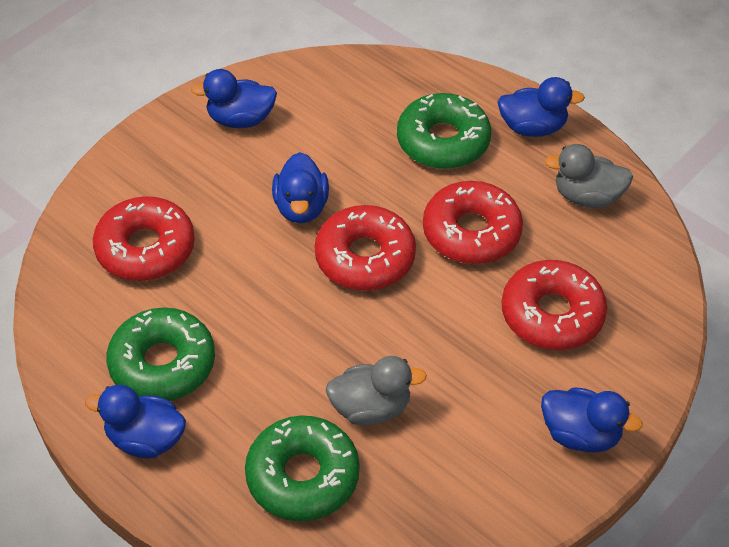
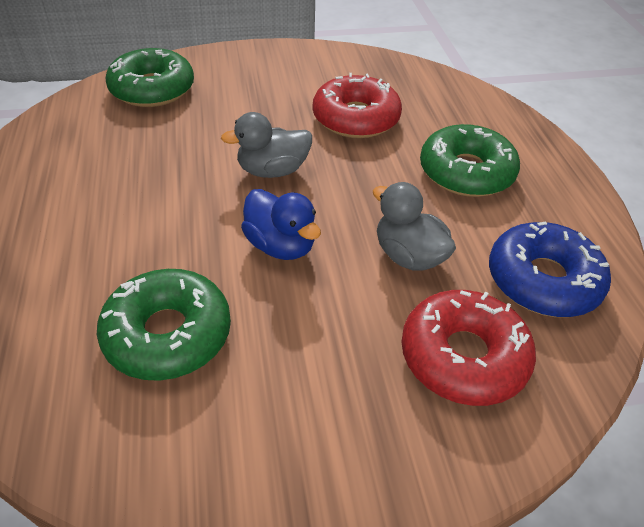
blue donut: 0 -> 1
blue duck: 5 -> 1
red donut: 4 -> 2

